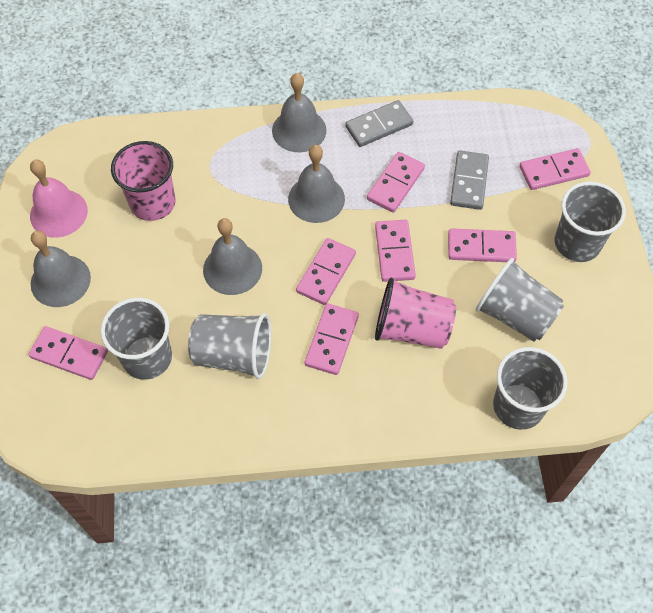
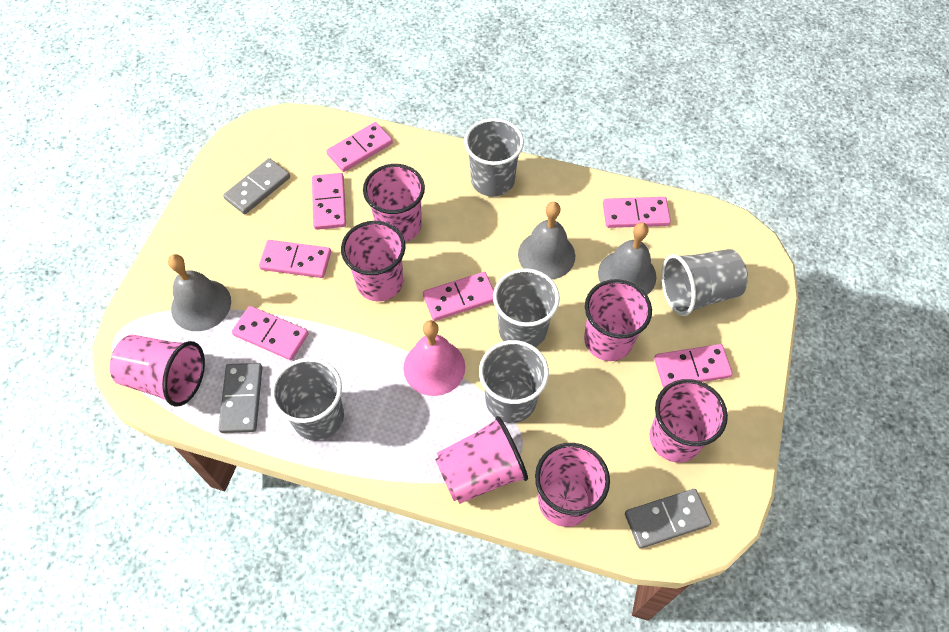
grey bell: 4 -> 3
grey domino: 2 -> 3
pink cup: 2 -> 7

